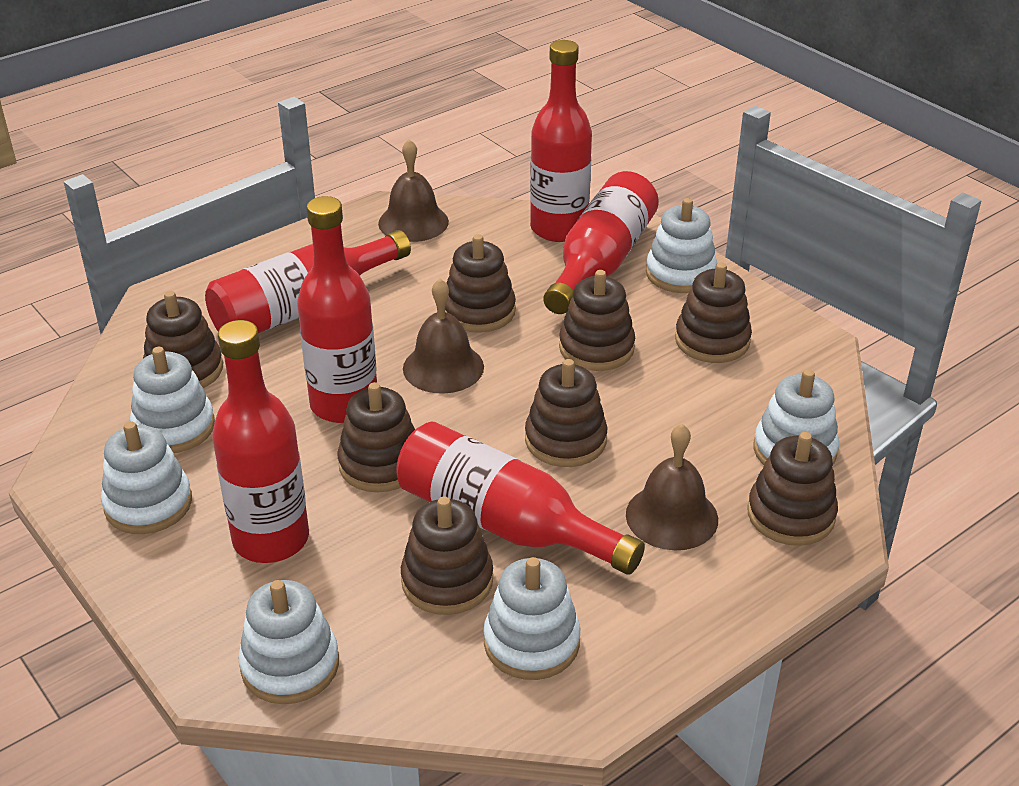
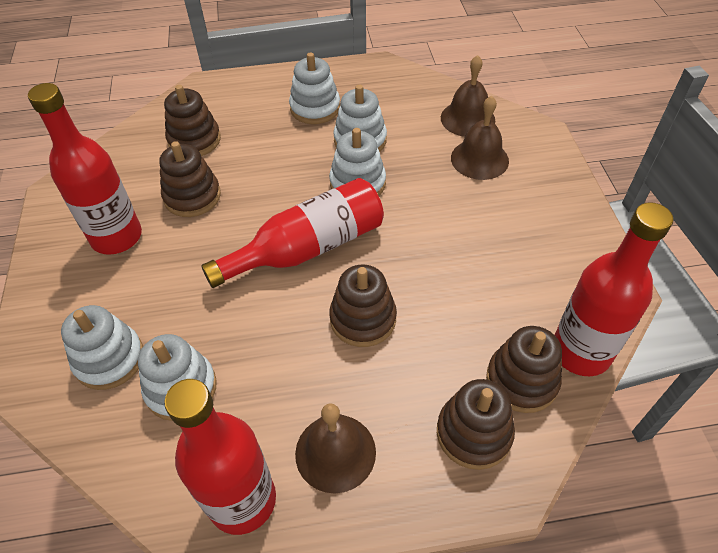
brown stacking toy: 8 -> 5
red bottle: 6 -> 4
white stacking toy: 6 -> 5

